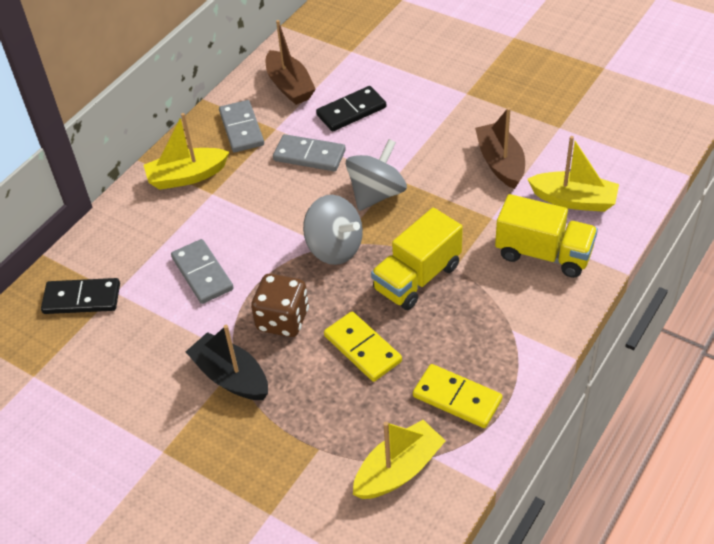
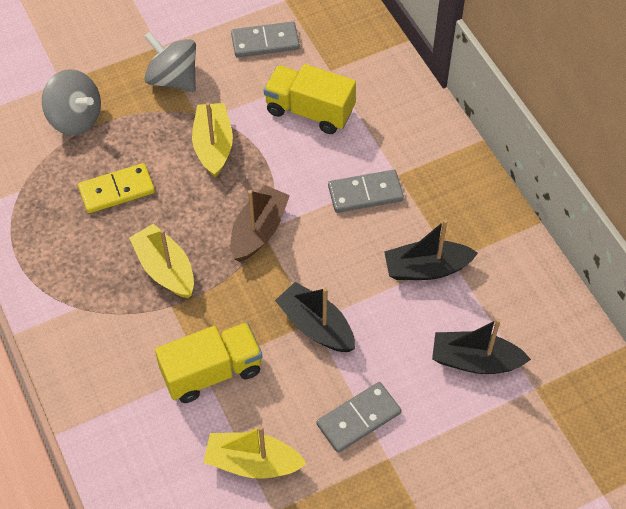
black boat: 1 -> 3
black domino: 2 -> 0
brown boat: 2 -> 1
brown dice: 1 -> 0
yellow domino: 2 -> 1

